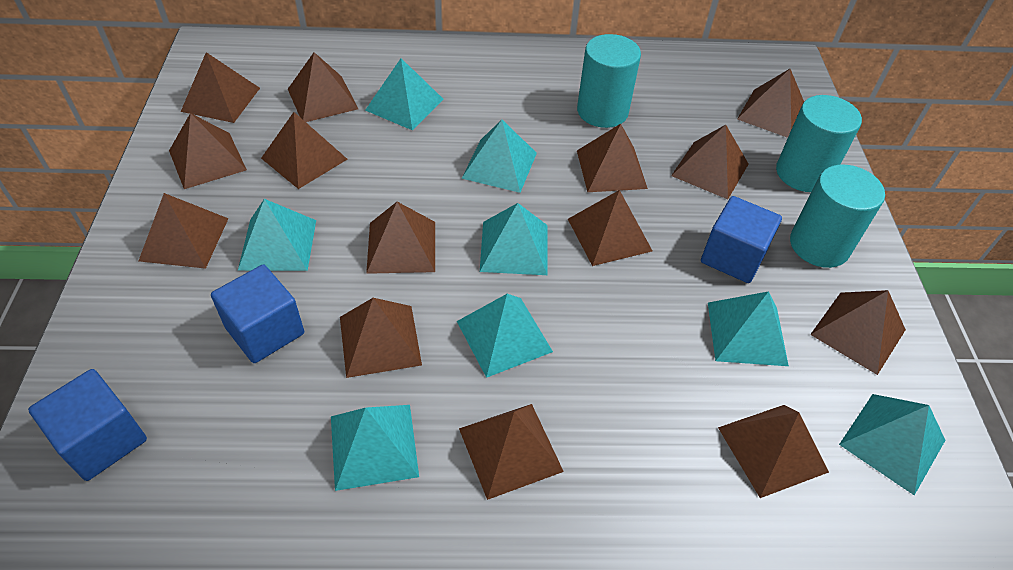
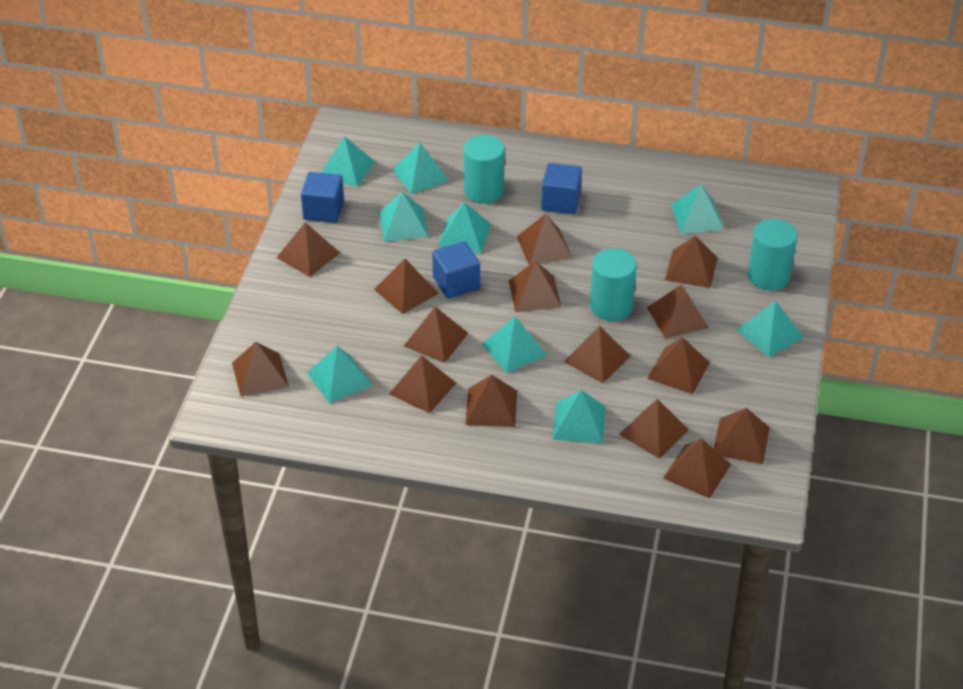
brown pyramid: 14 -> 15
turquoise pyramid: 8 -> 9

